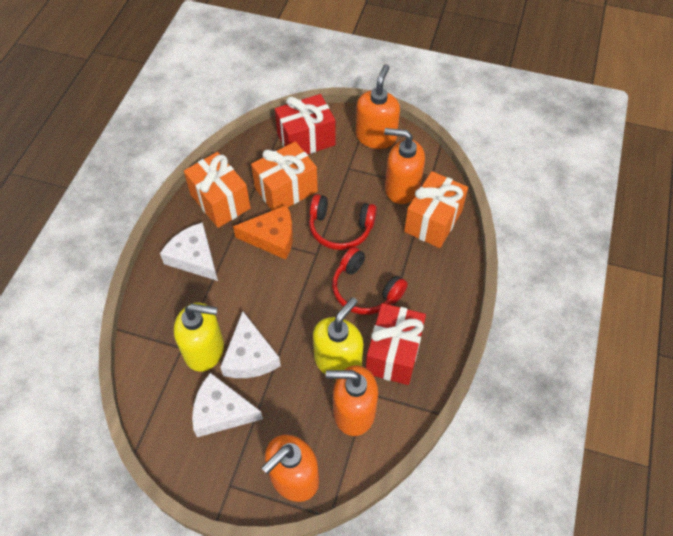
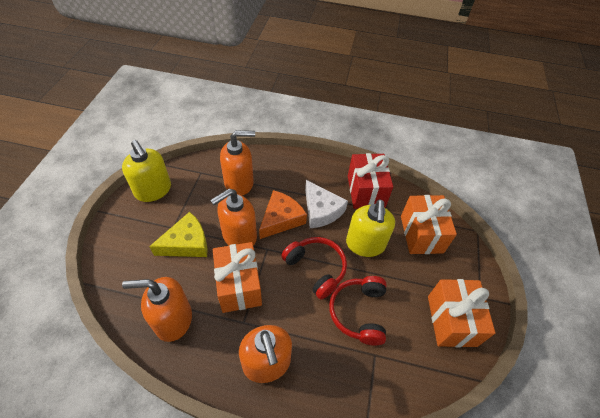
red gift: 2 -> 1
white cheese: 3 -> 1
yellow cheese: 0 -> 1

